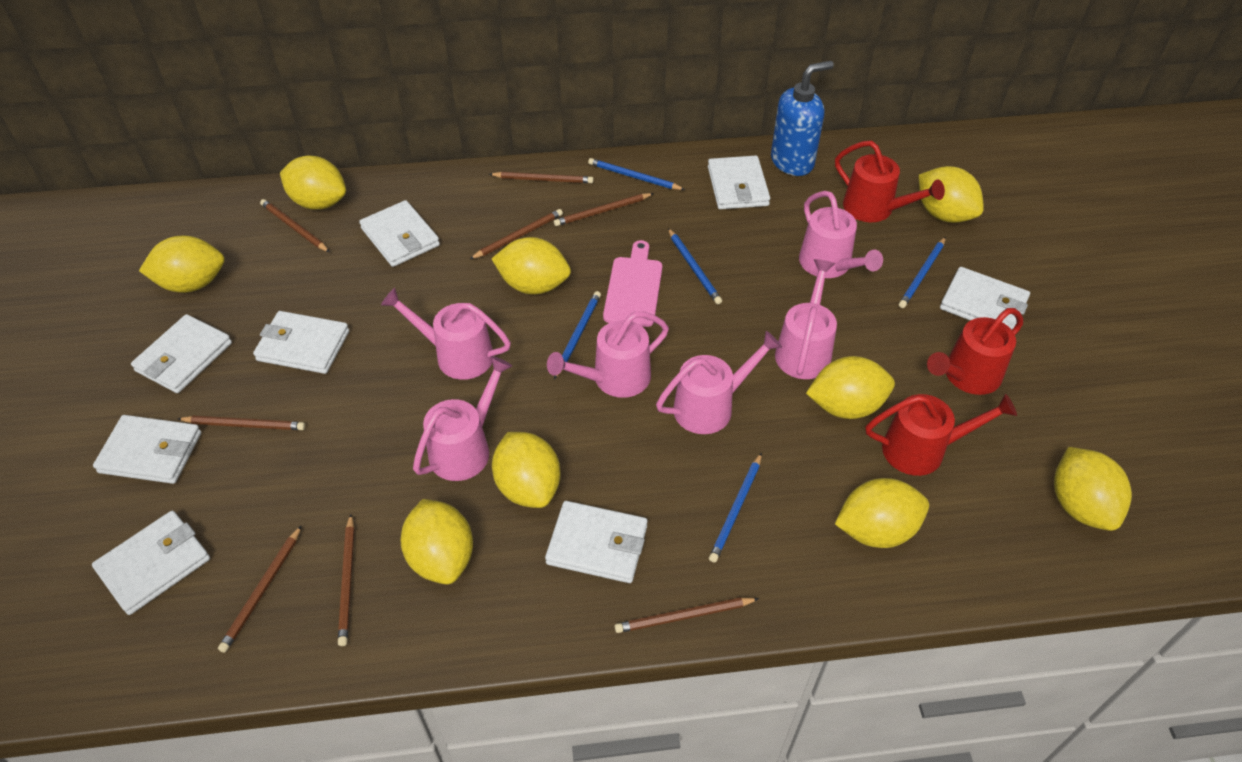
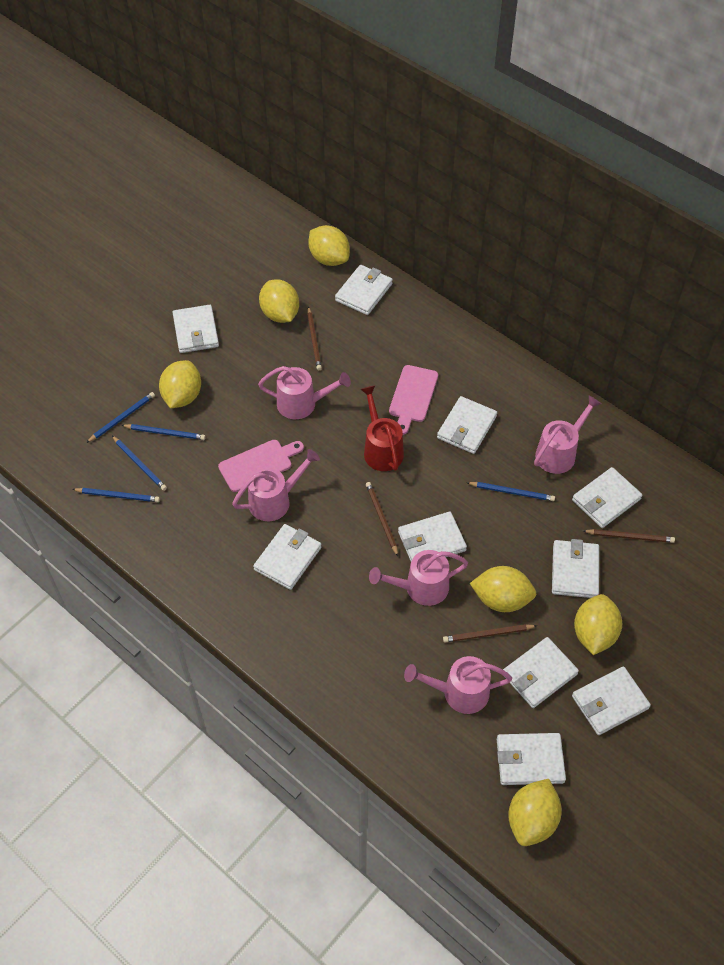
blue soap dispenser: 1 -> 0
brown pencil: 8 -> 4
pink cutting board: 1 -> 2
pink watering can: 6 -> 5
red watering can: 3 -> 1
white wallet: 8 -> 10
yellow lemon: 9 -> 6

